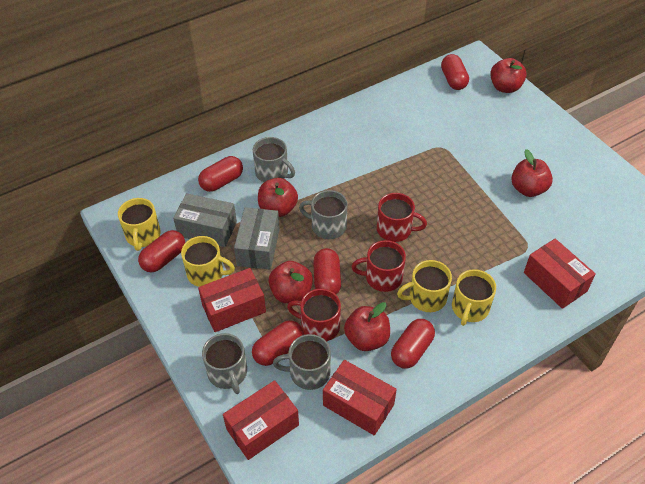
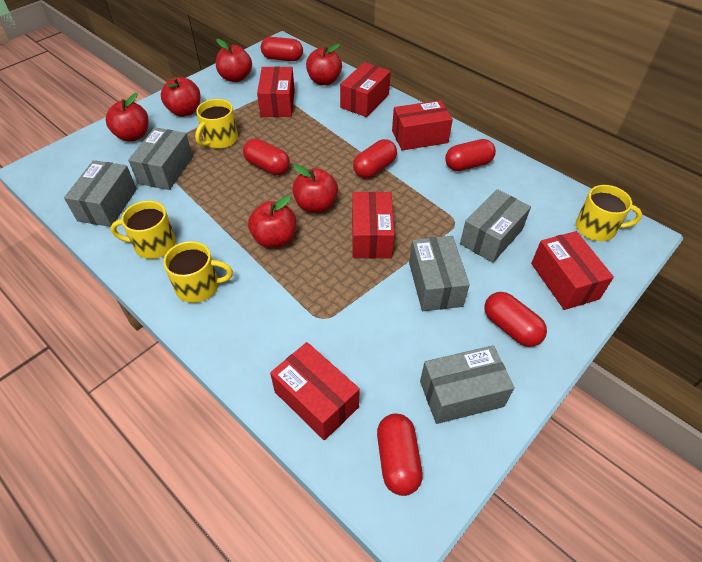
grey box: 2 -> 5
grey mug: 4 -> 0
red apple: 5 -> 6
red box: 4 -> 6
red mug: 3 -> 0

